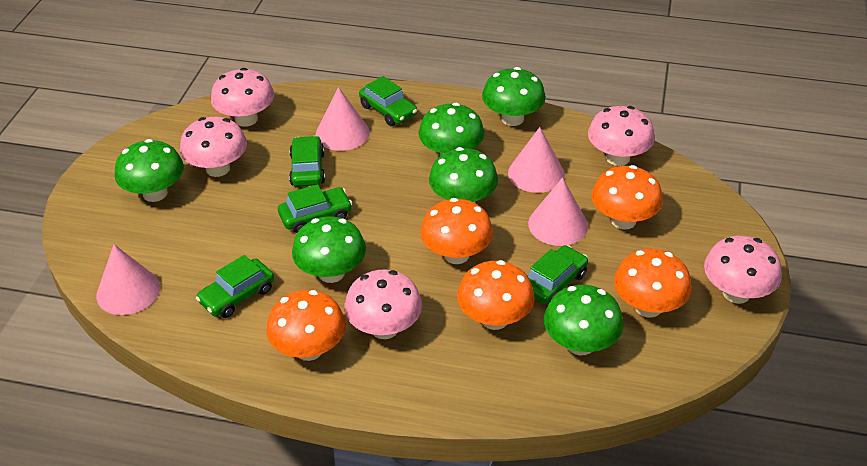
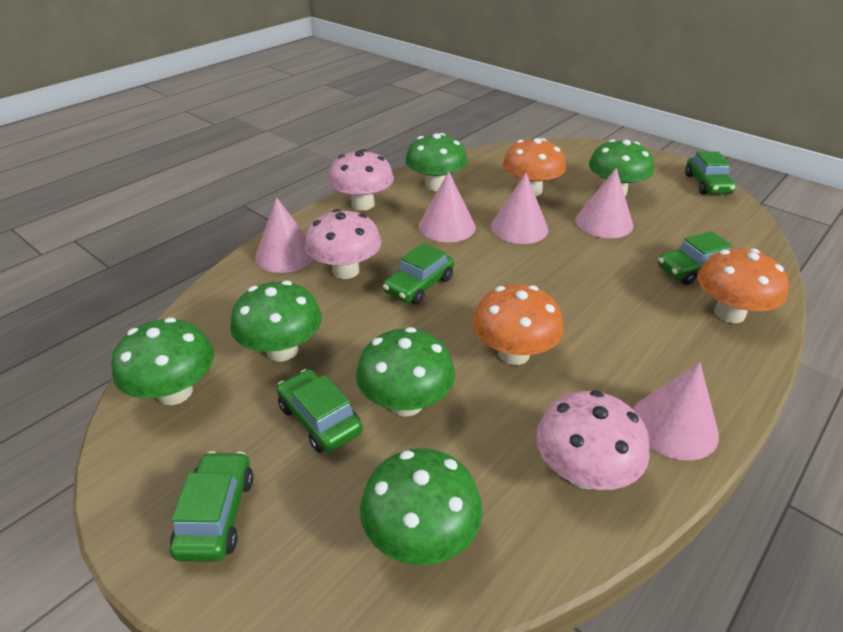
orange mushroom: 5 -> 3
pink cone: 4 -> 5
pink mushroom: 5 -> 3

